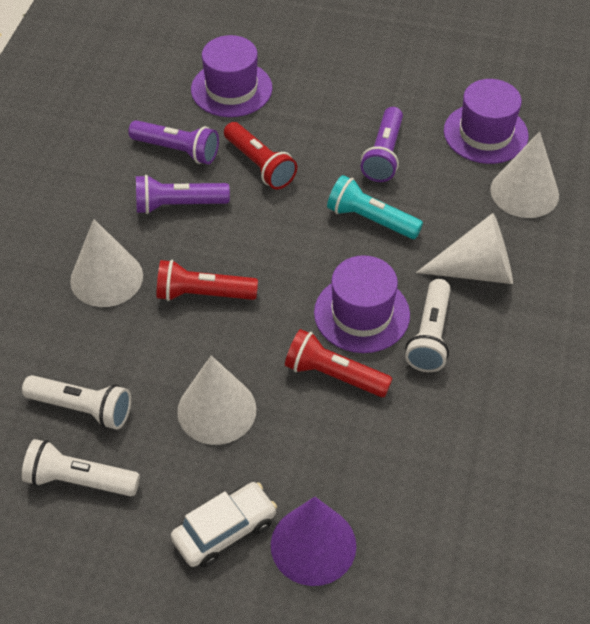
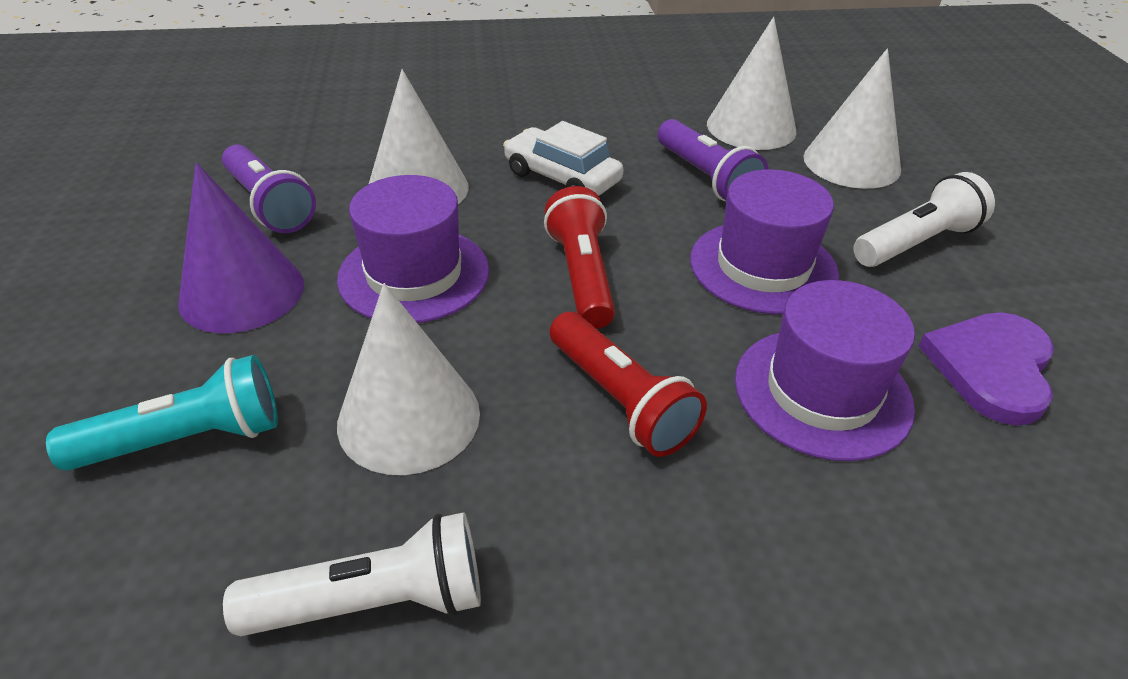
purple flashlight: 3 -> 2
purple heart: 0 -> 1
red flashlight: 3 -> 2
white flashlight: 3 -> 2

